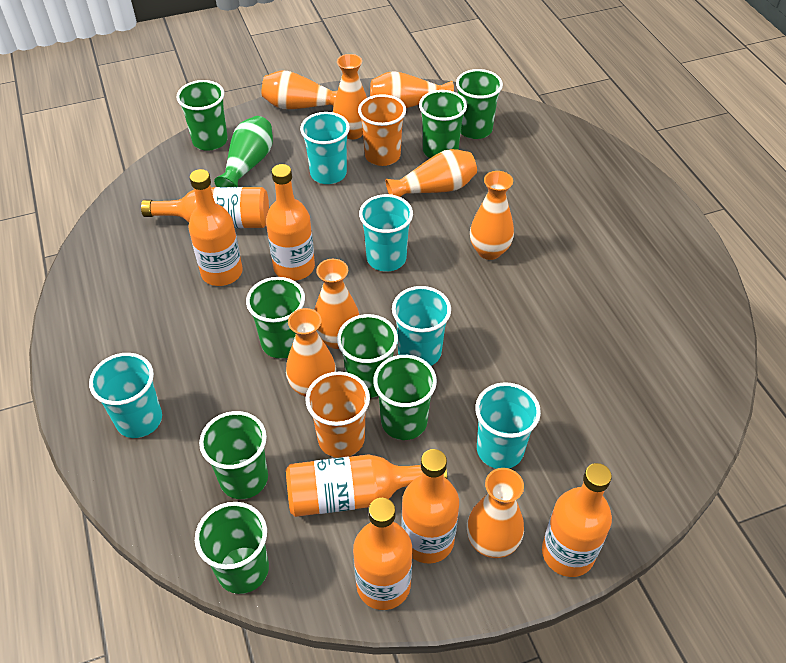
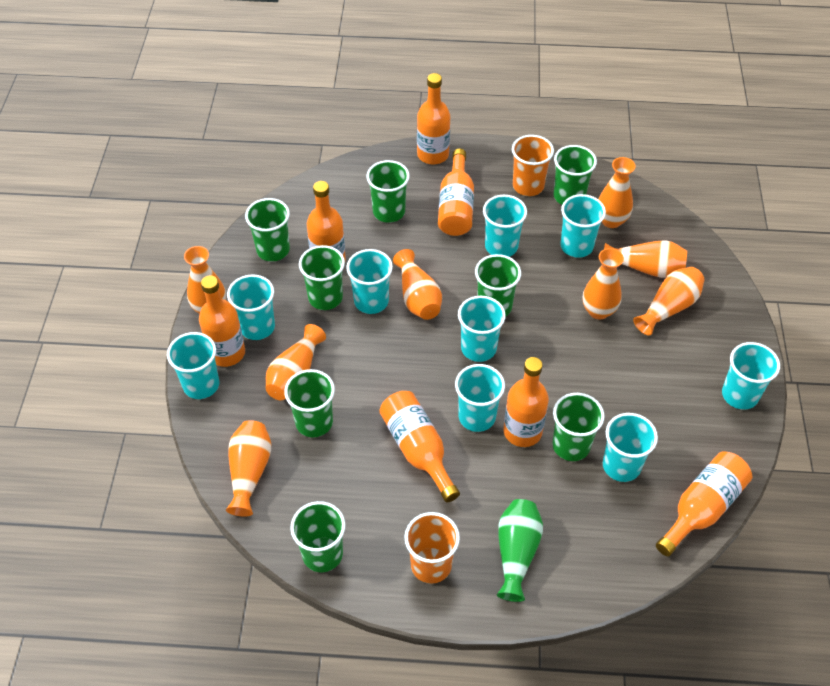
turquoise cup: 5 -> 9

